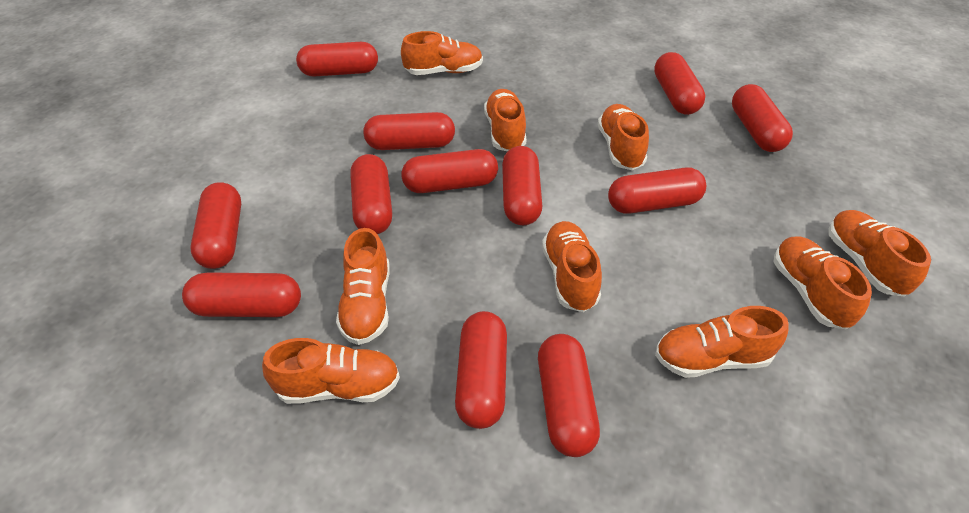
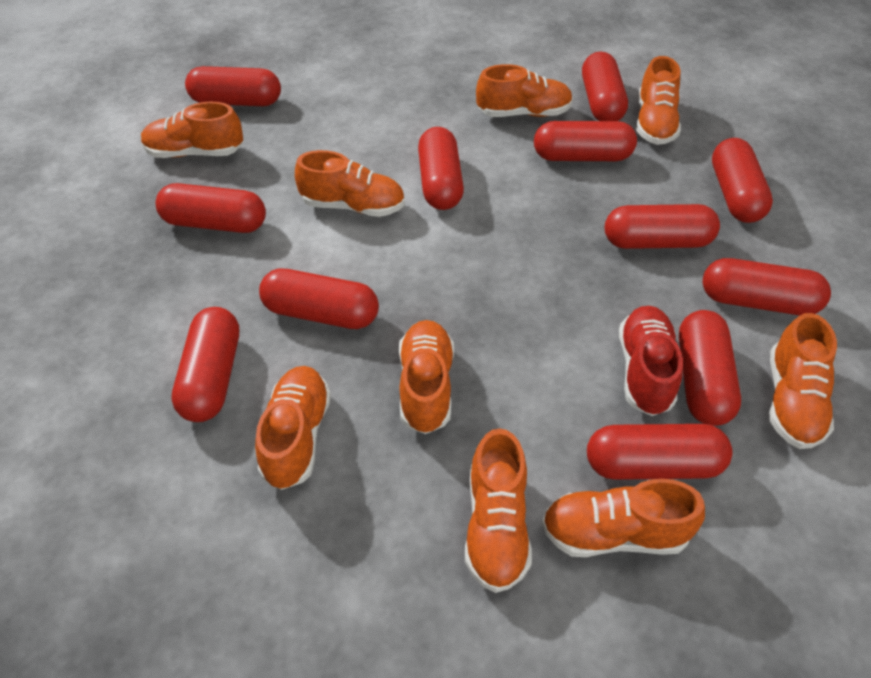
red shoe: 0 -> 1

